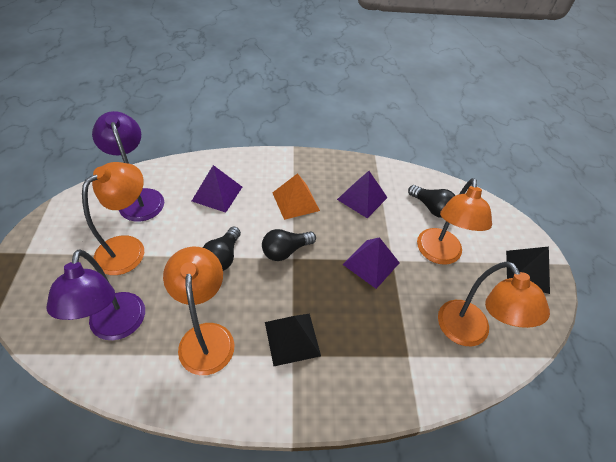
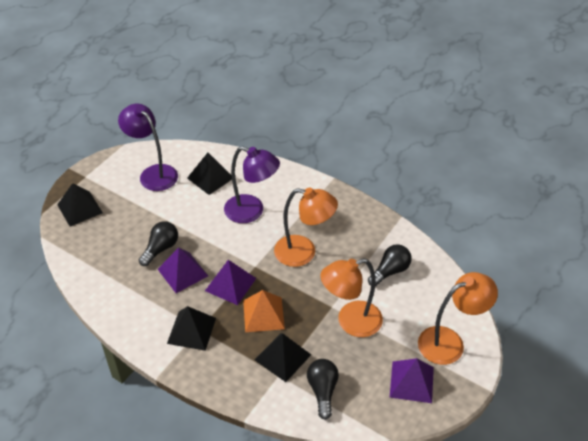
black pyramid: 2 -> 4
orange lamp: 4 -> 3

